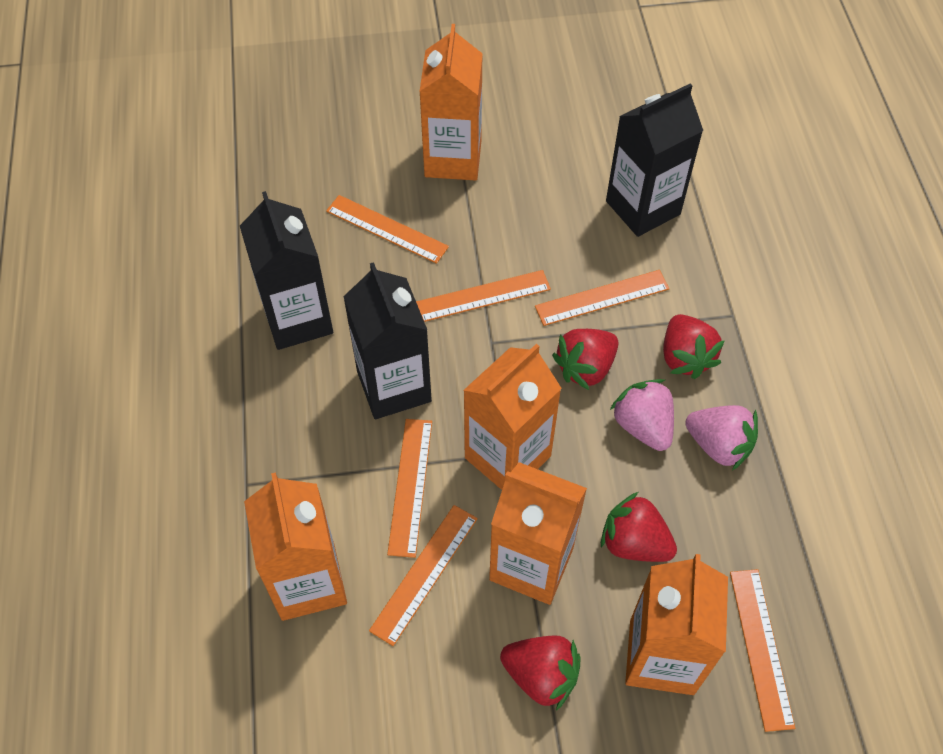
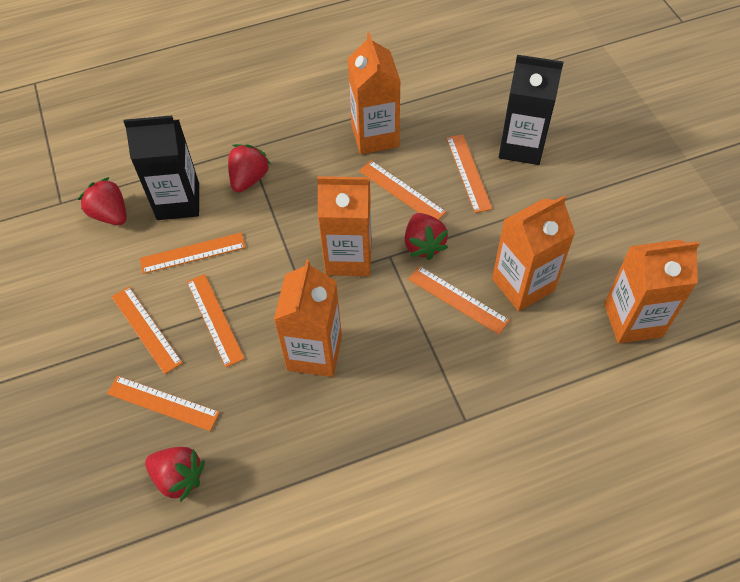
black carton: 3 -> 2
orange ruler: 6 -> 7
pink strawberry: 2 -> 0

